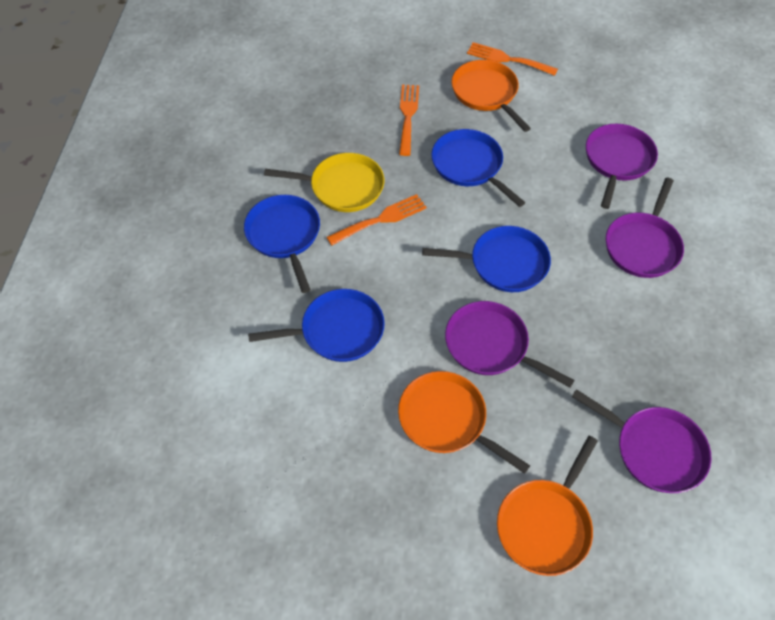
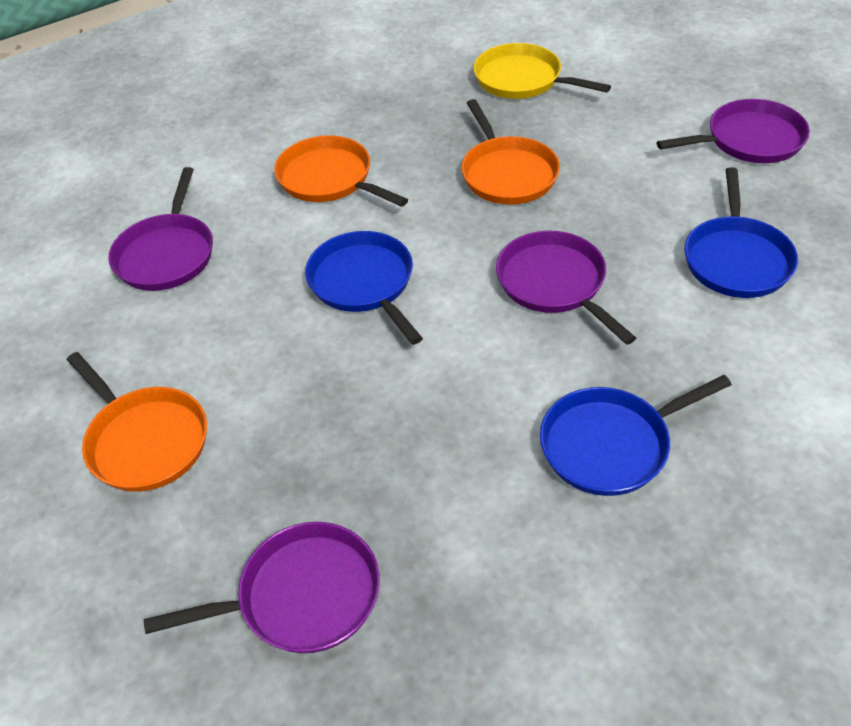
blue pan: 4 -> 3
orange fork: 3 -> 0

